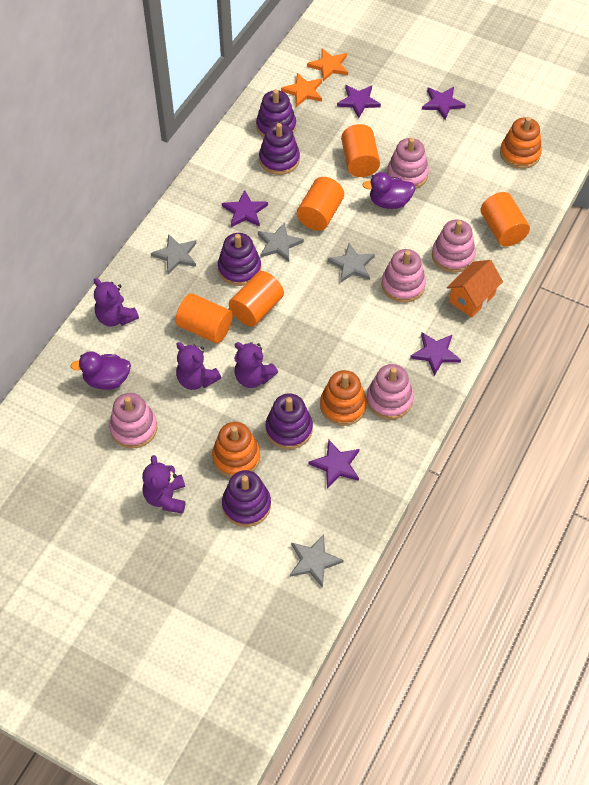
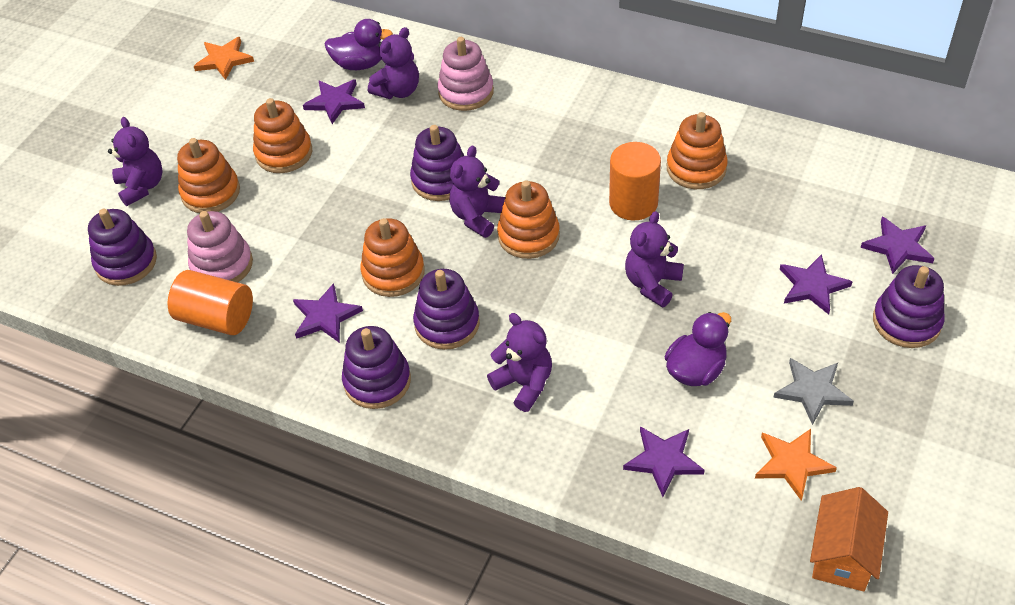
grey star: 4 -> 1
orange cylinder: 5 -> 2
orange stacking toy: 3 -> 5
pink stacking toy: 5 -> 2
purple teddy bear: 4 -> 5

